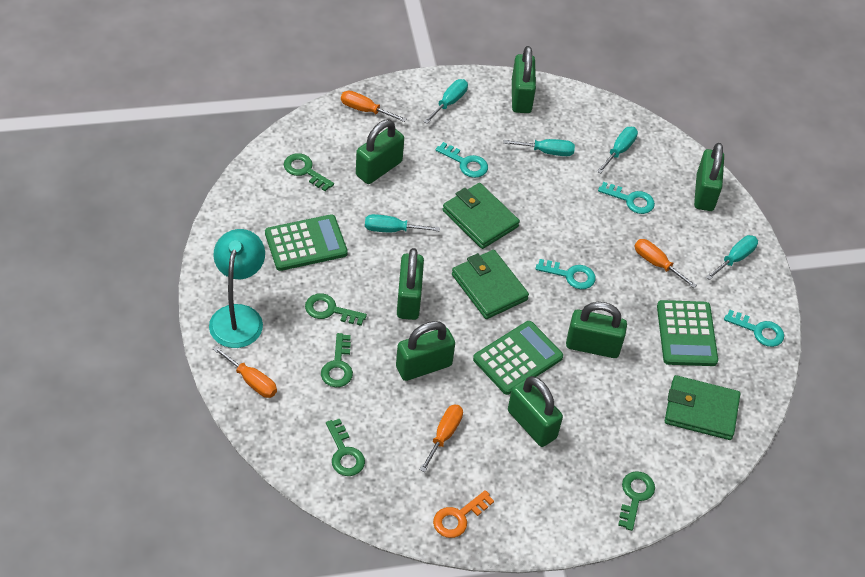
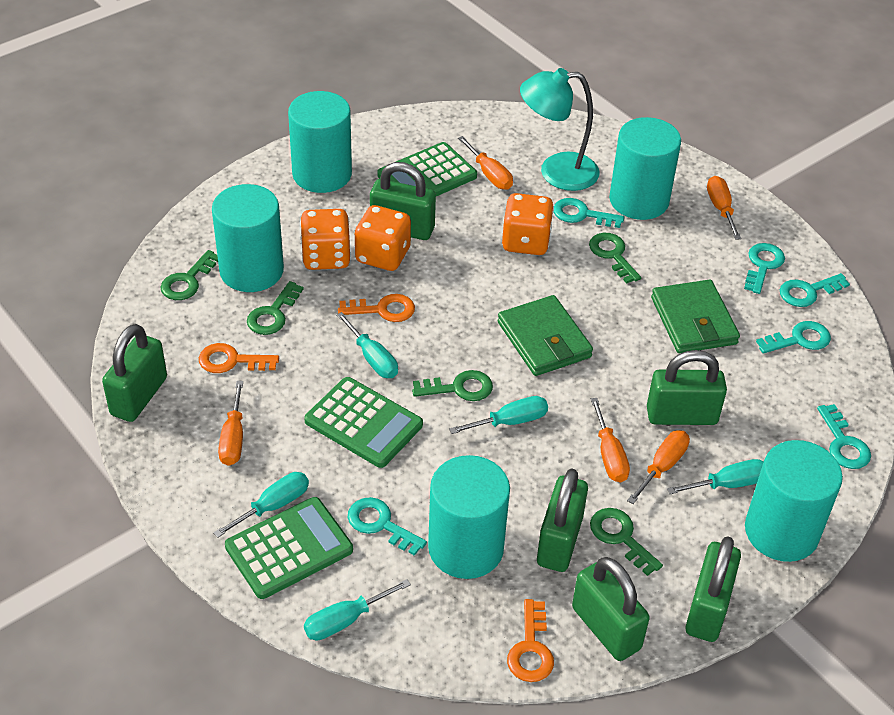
green padlock: 7 -> 6
green wallet: 3 -> 2
orange dice: 0 -> 3
orange key: 1 -> 3
orange screwdriver: 4 -> 5
turquoise cylinder: 0 -> 5
turquoise key: 4 -> 6

